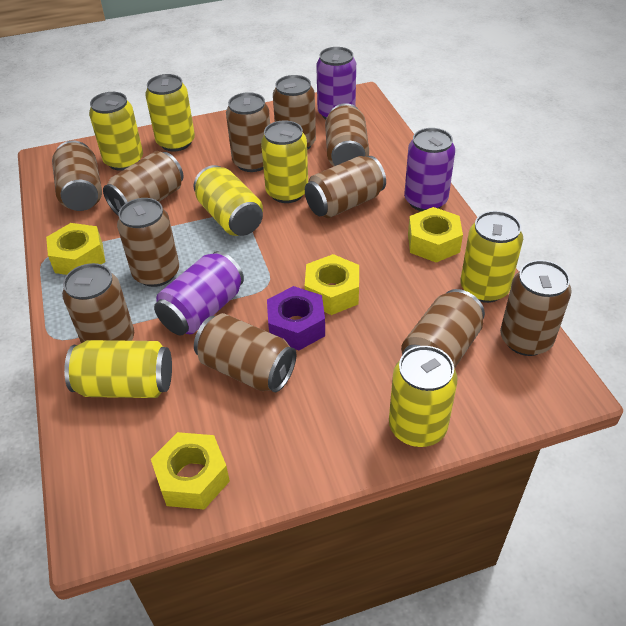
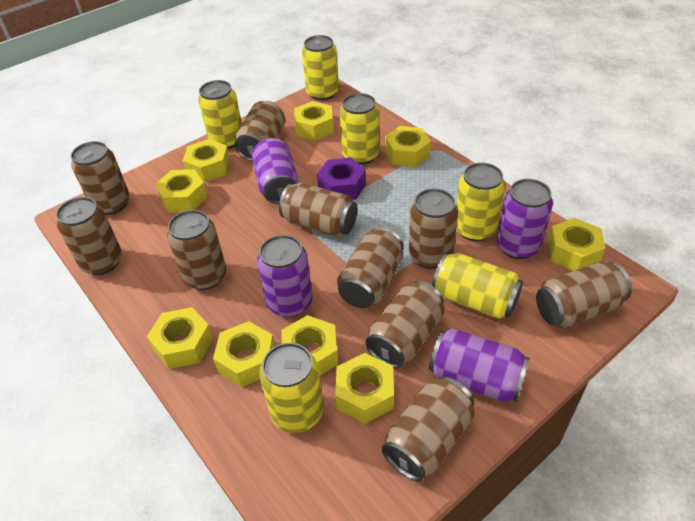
brown can: 11 -> 10
purple can: 3 -> 4
yellow can: 7 -> 6
yellow nut: 4 -> 9

